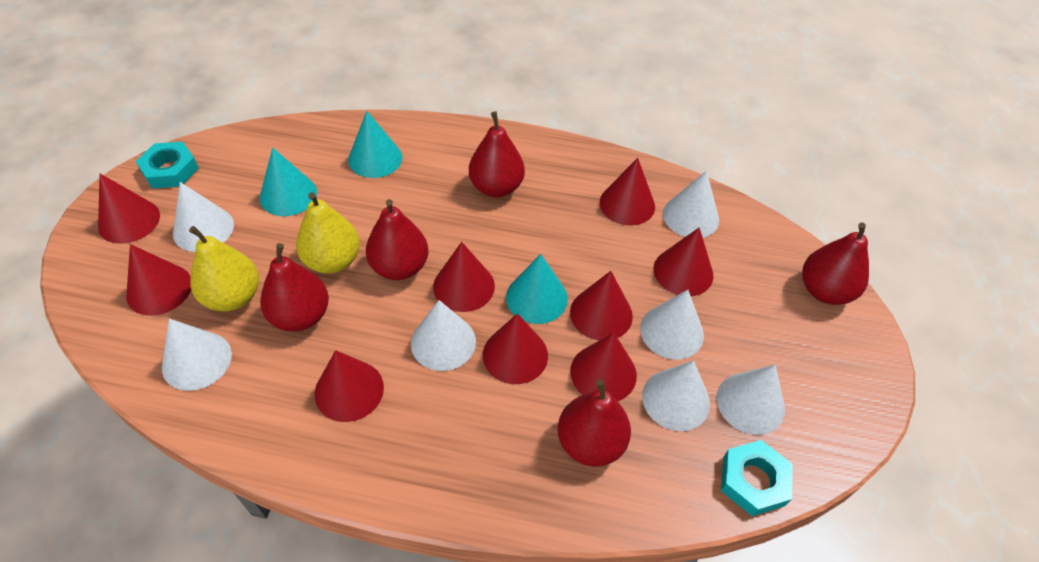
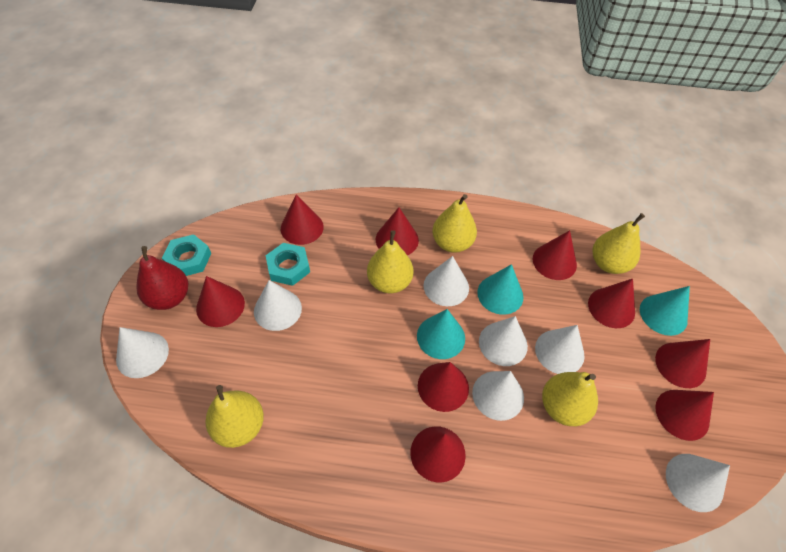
red pear: 5 -> 1
yellow pear: 2 -> 5

